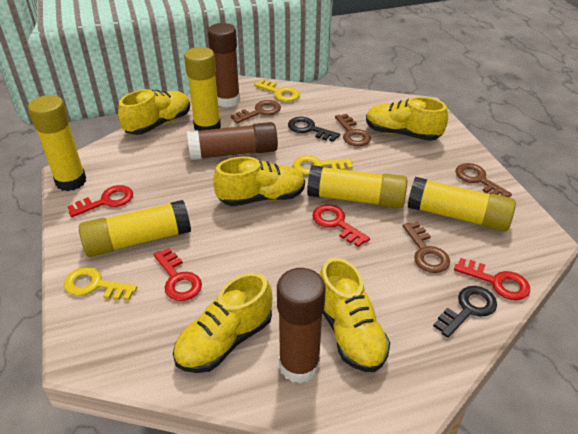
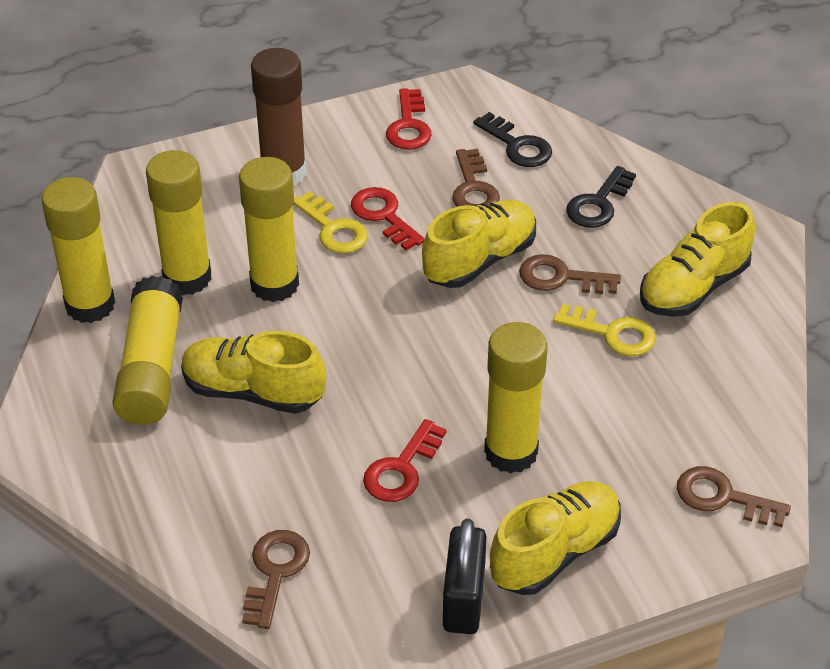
black padlock: 0 -> 1
brown glue stick: 3 -> 1
red key: 4 -> 3
yellow key: 3 -> 2
yellow shoe: 5 -> 4

